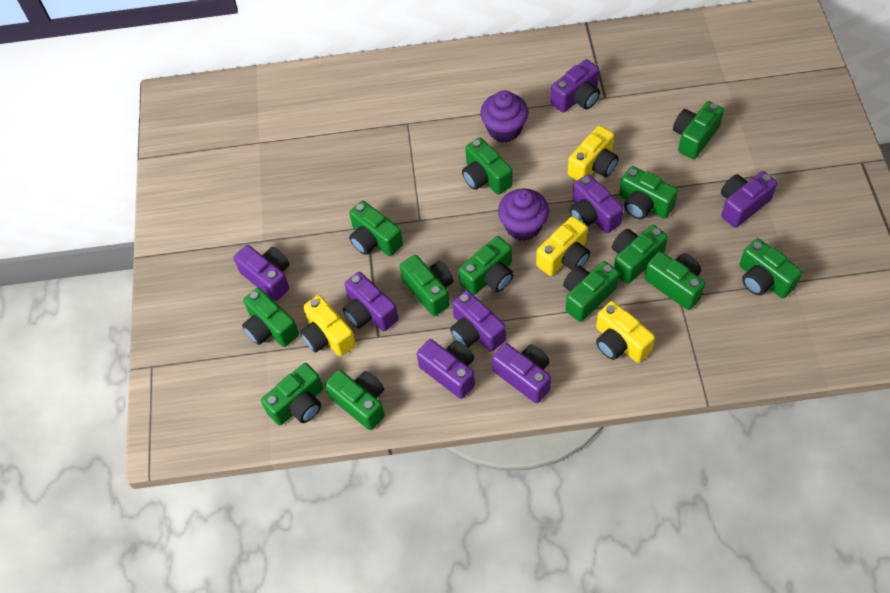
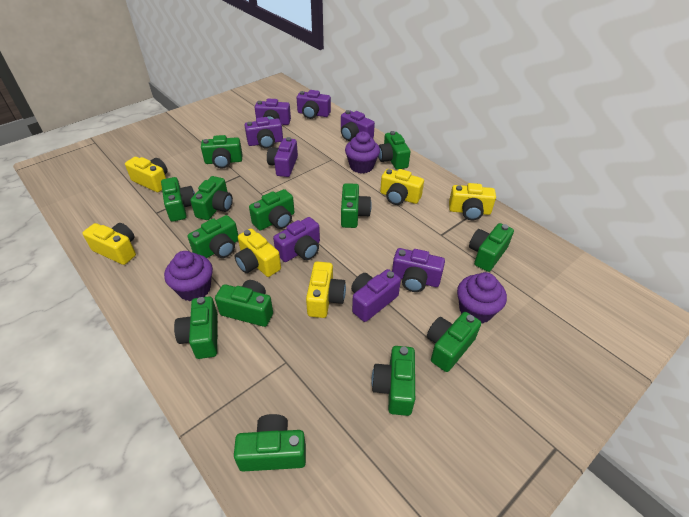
purple cupcake: 2 -> 3
yellow camera: 4 -> 6

